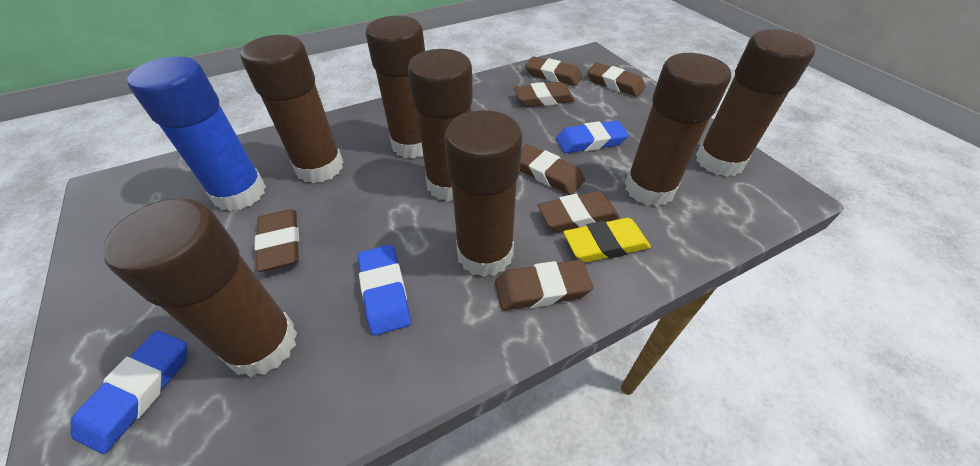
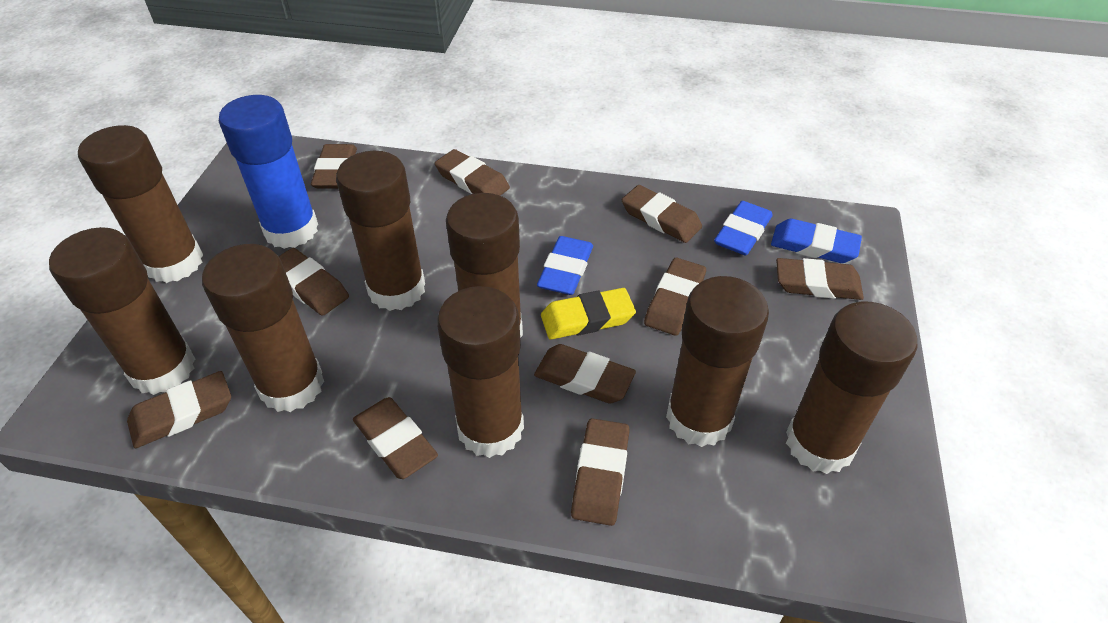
brown eraser: 7 -> 10
brown glue stick: 7 -> 8

